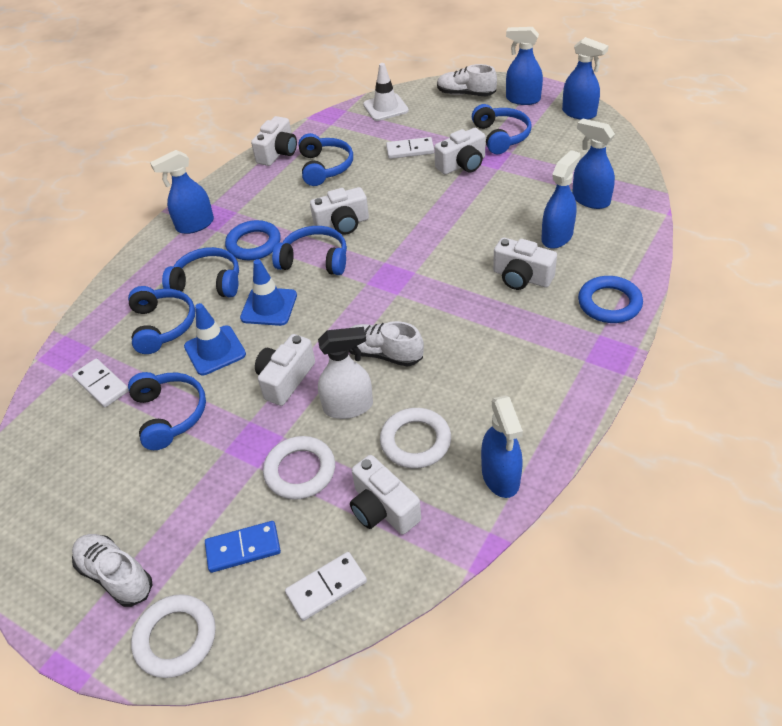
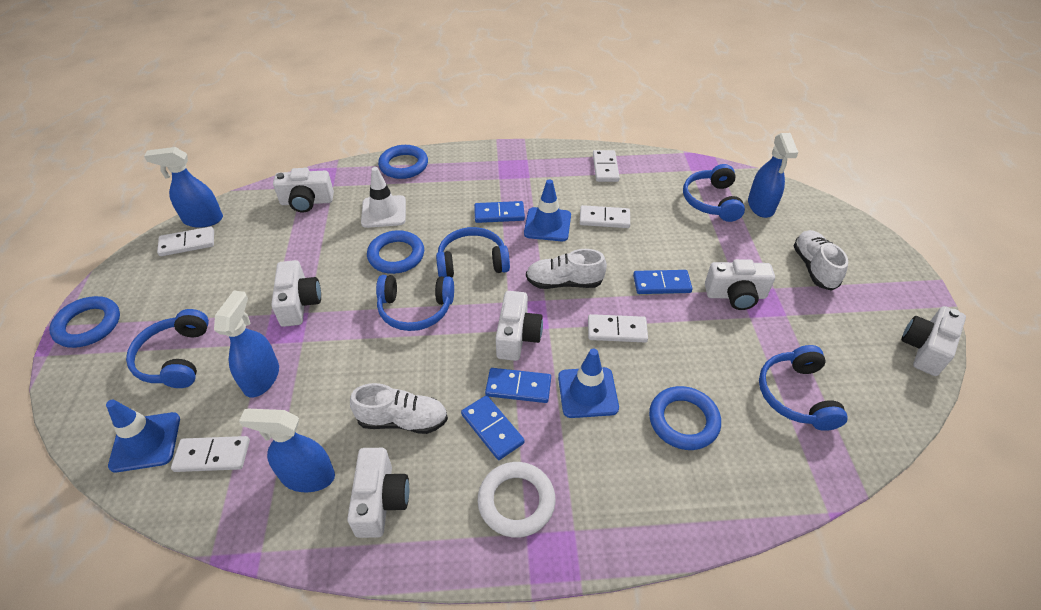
blue domino: 1 -> 4
blue headphones: 6 -> 5
blue ring: 2 -> 4
blue spray bottle: 6 -> 4
blue traffic cone: 2 -> 3
white domino: 3 -> 5
white ring: 3 -> 1
white spray bottle: 1 -> 0

